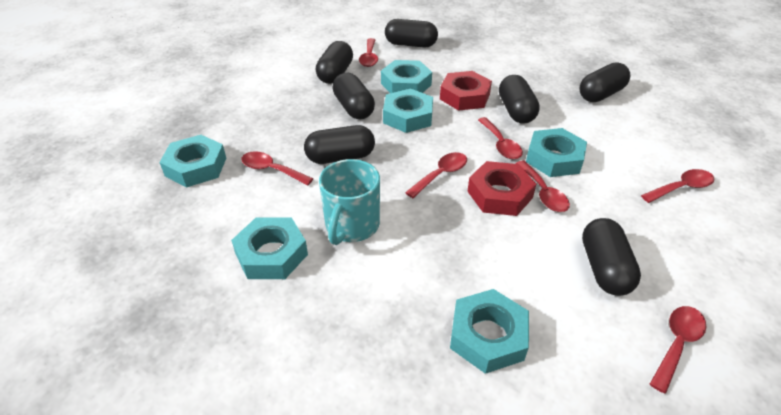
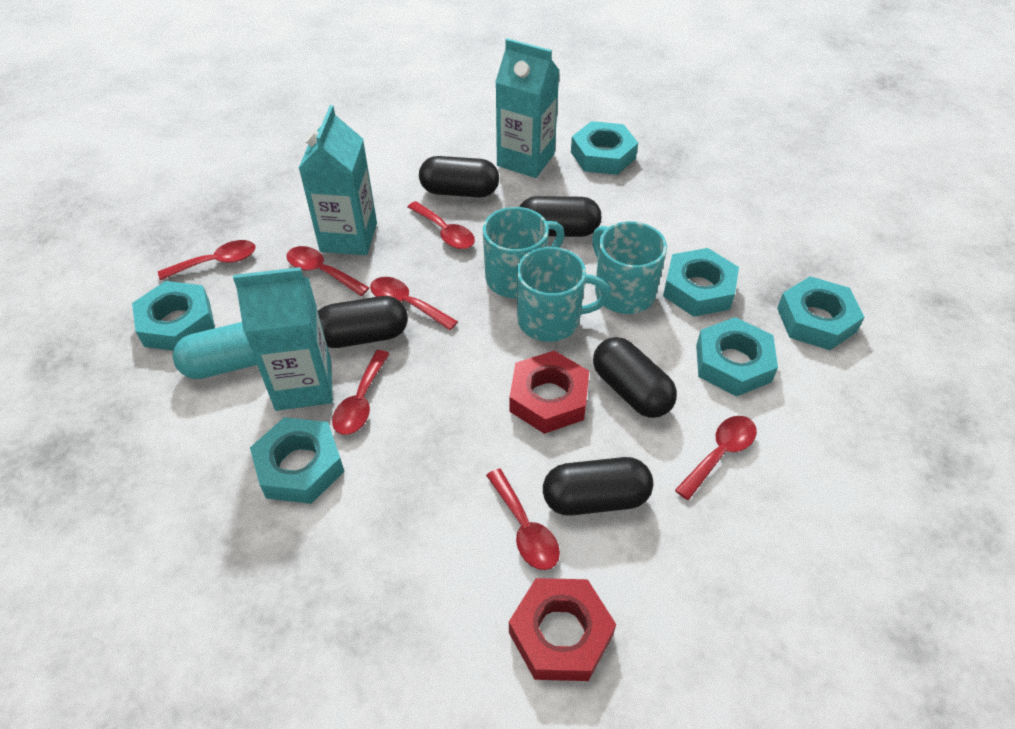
black capsule: 7 -> 5
turquoise capsule: 0 -> 1
turquoise carton: 0 -> 3
turquoise mug: 1 -> 3

